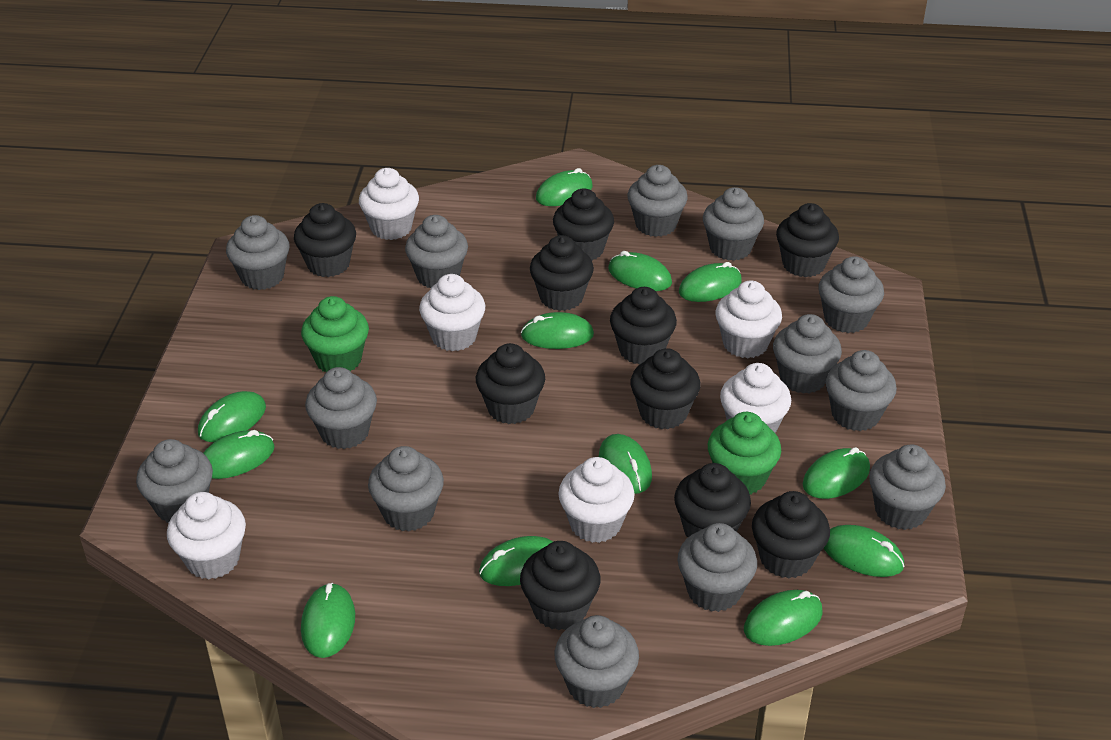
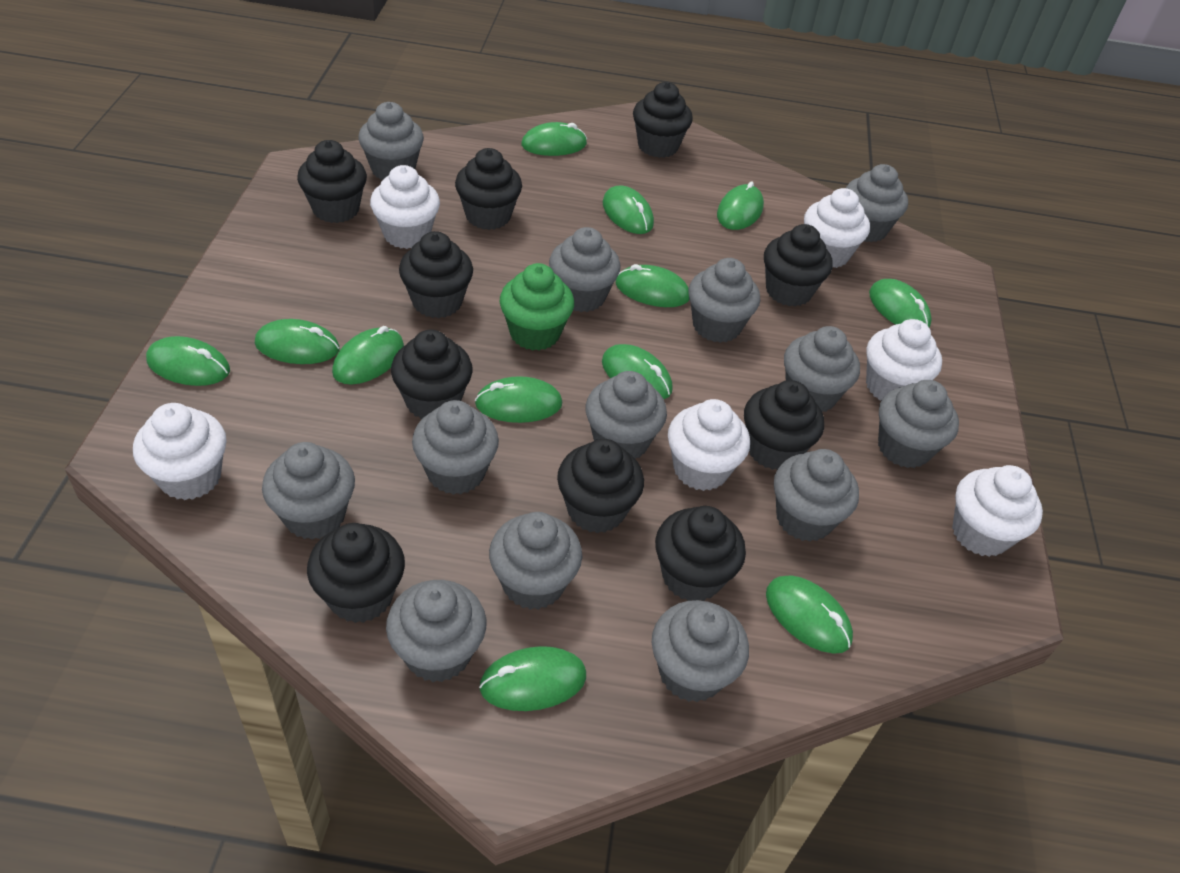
green cupcake: 2 -> 1

